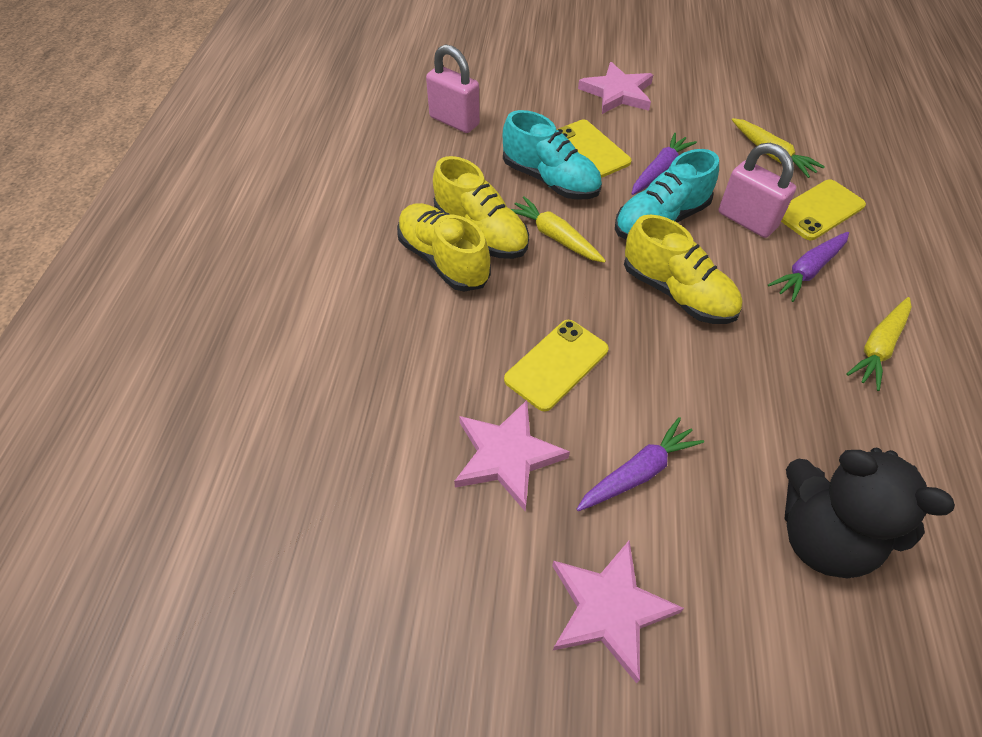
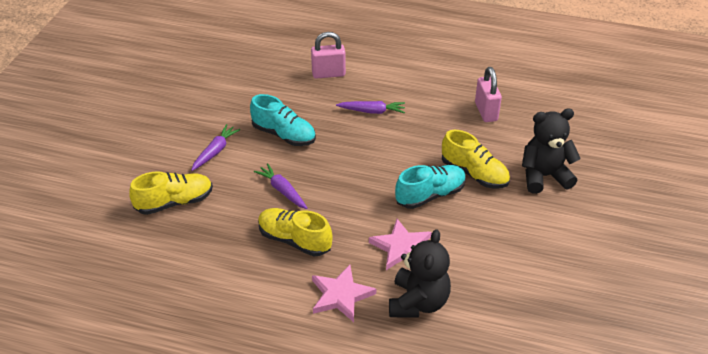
black teddy bear: 1 -> 2
pink star: 3 -> 2
yellow carrot: 3 -> 0
yellow phone: 3 -> 0

